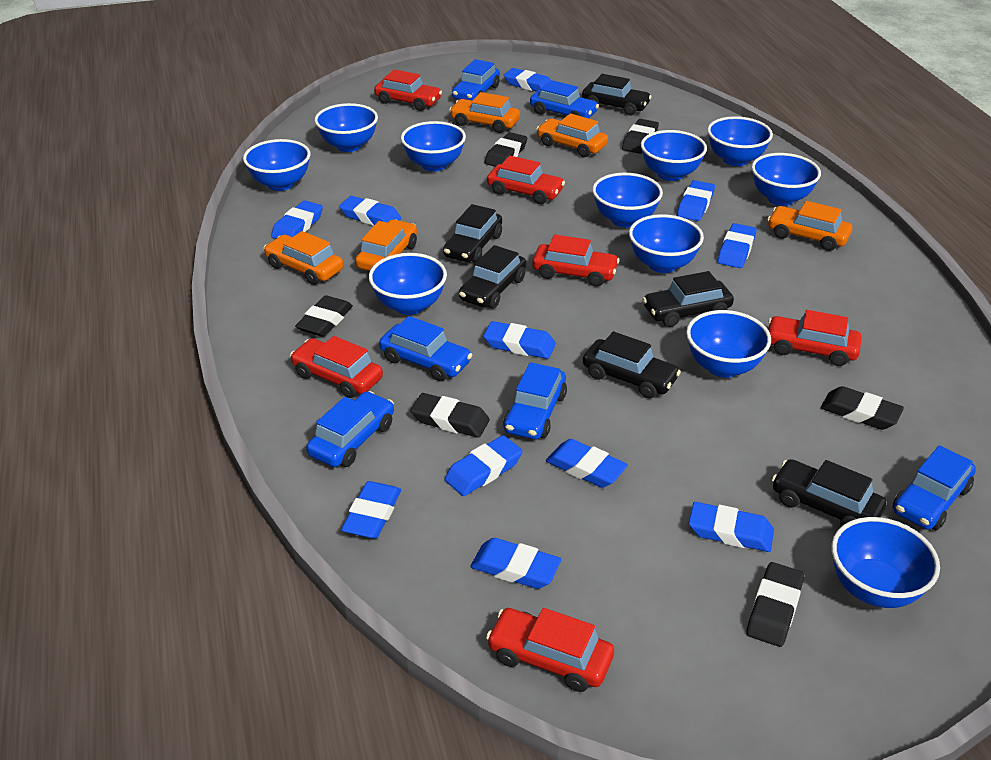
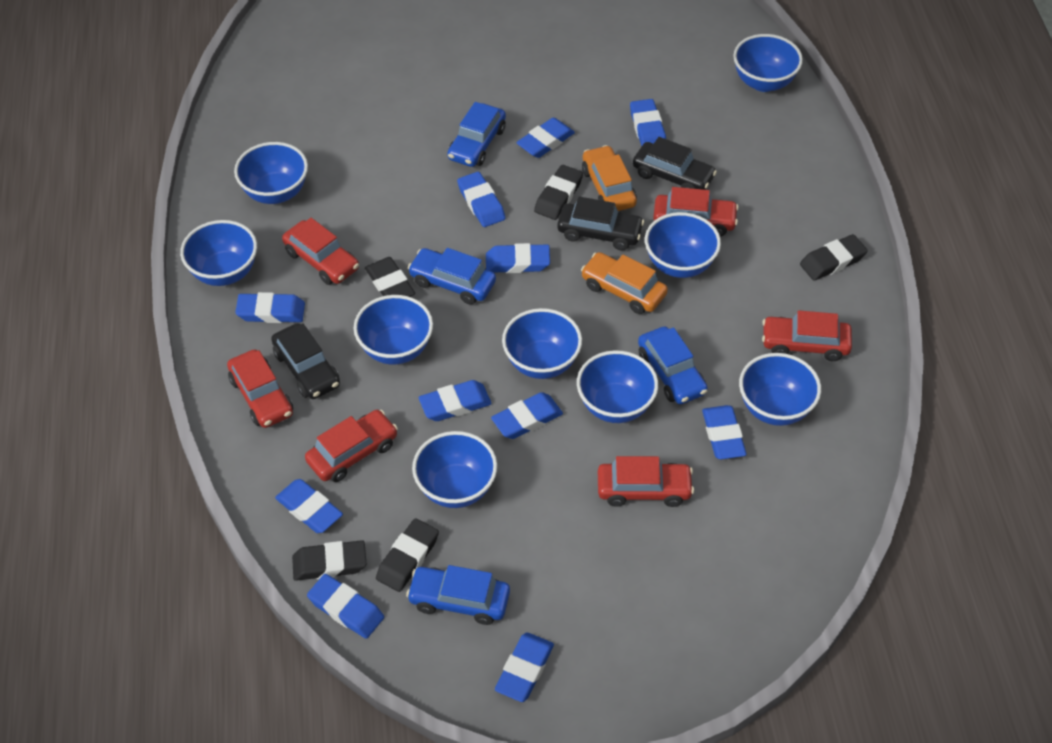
black car: 6 -> 3
black eraser: 6 -> 5
blue bowl: 11 -> 9
blue car: 6 -> 4
orange car: 5 -> 2

